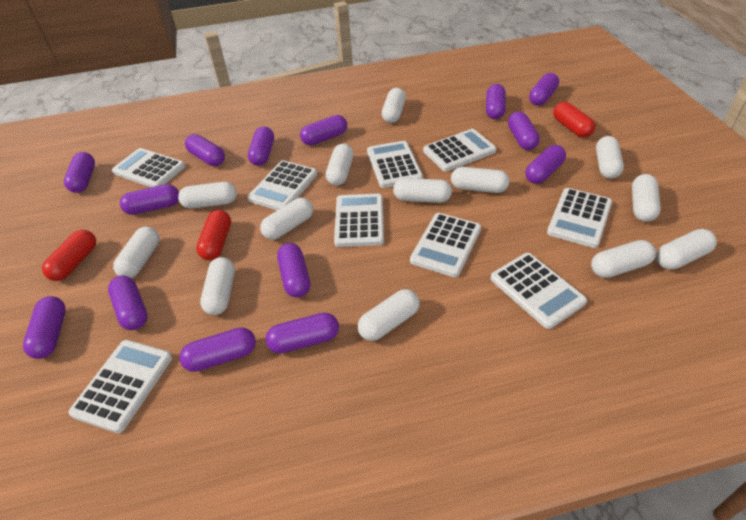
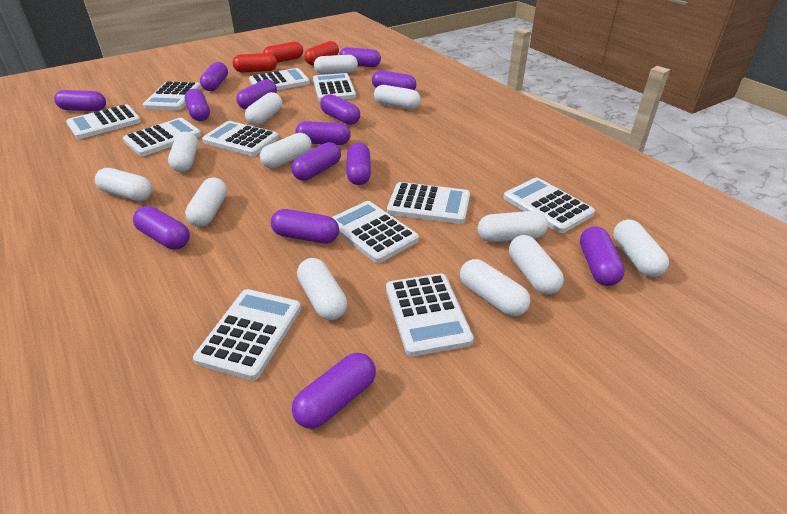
white calculator: 9 -> 11
white capsule: 13 -> 12

